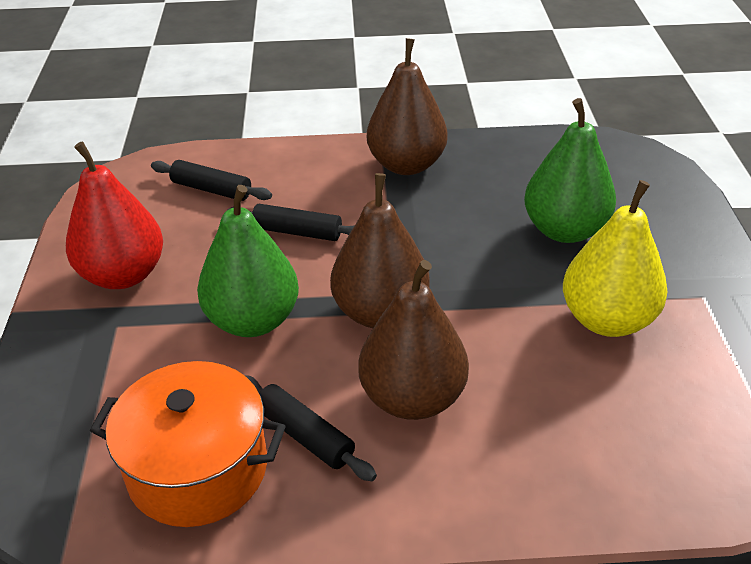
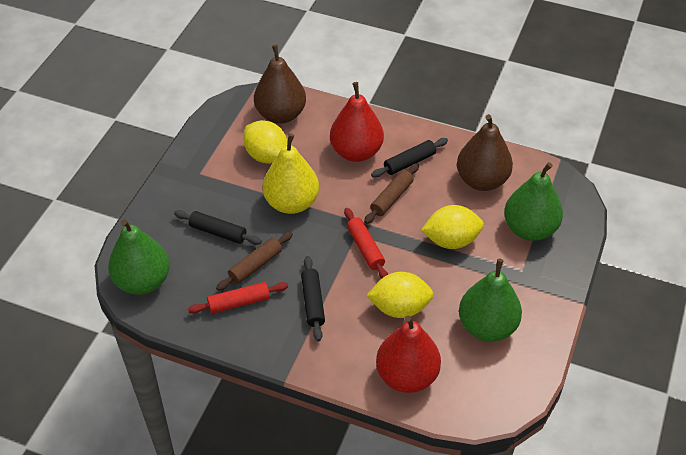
brown pear: 3 -> 2
brown rolling pin: 0 -> 2
green pear: 2 -> 3
orange pot: 1 -> 0
red pear: 1 -> 2
red rolling pin: 0 -> 2
yellow lemon: 0 -> 3

